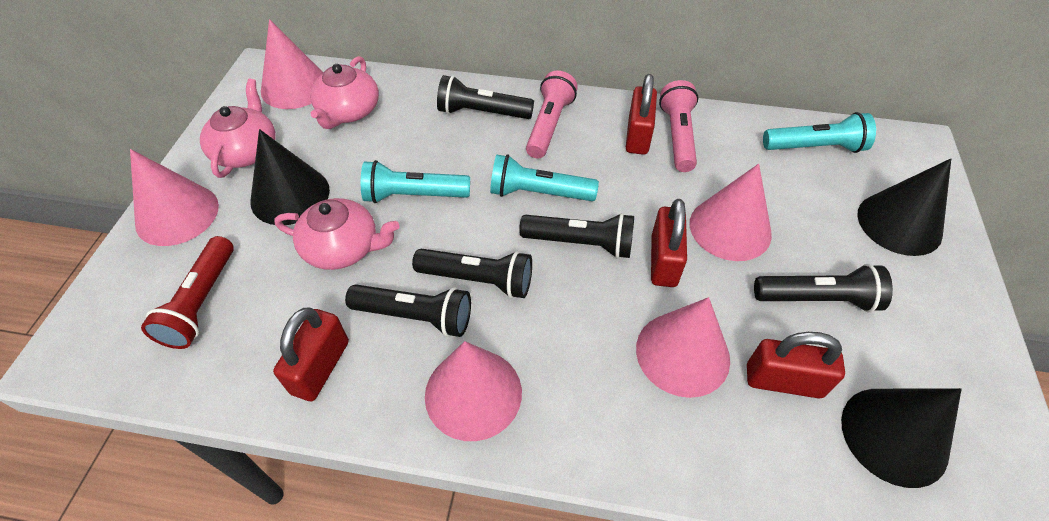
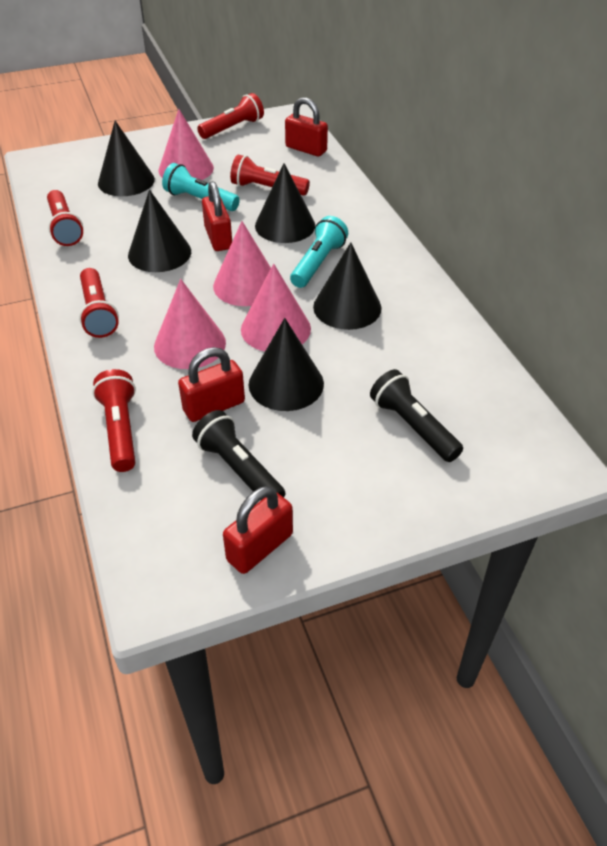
black cone: 3 -> 5
black flashlight: 5 -> 2
pink cone: 5 -> 4
pink flashlight: 2 -> 0
pink teapot: 3 -> 0
red flashlight: 1 -> 5
turquoise flashlight: 3 -> 2

